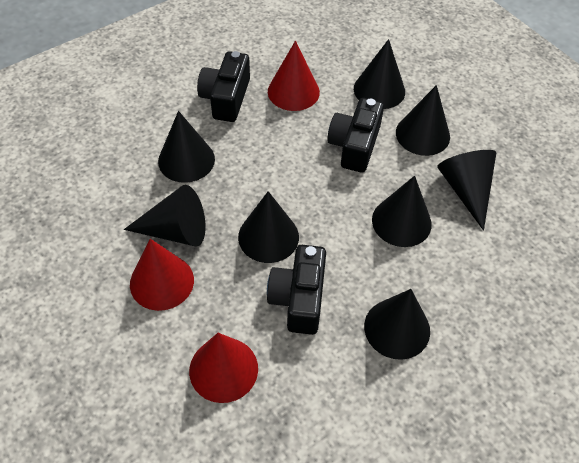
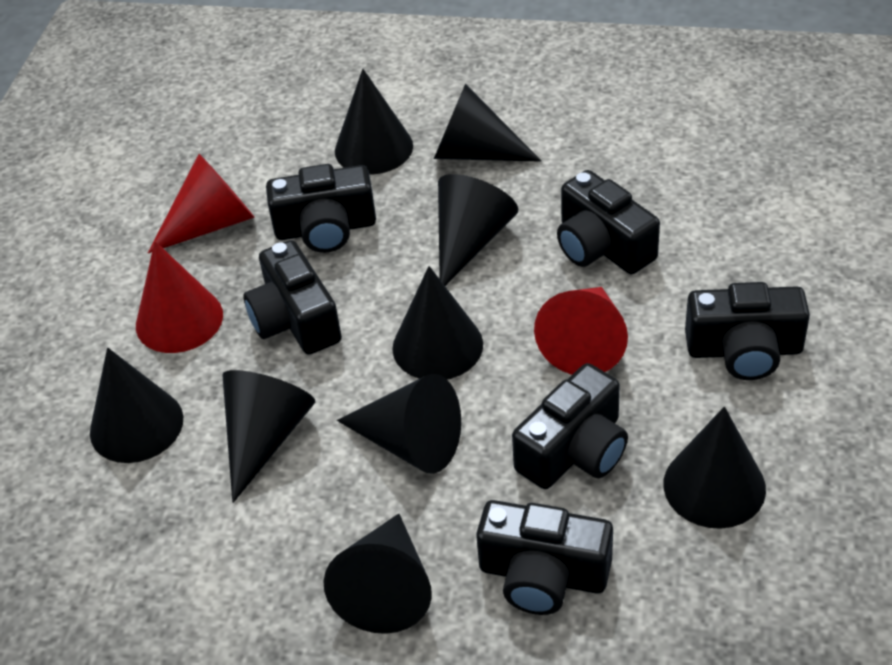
black camera: 3 -> 6
black cone: 8 -> 9

